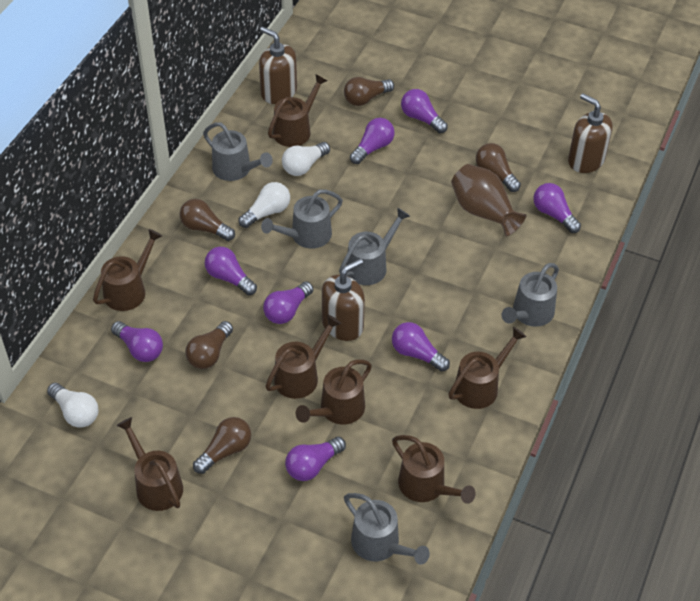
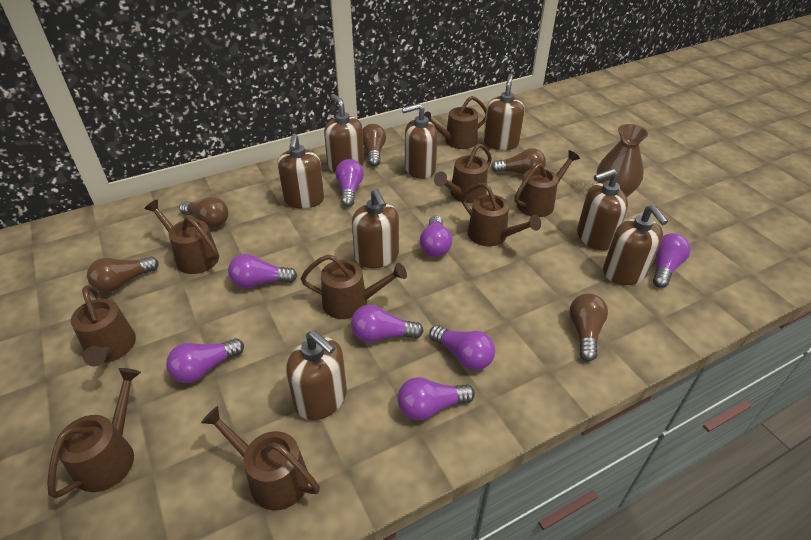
brown soap dispenser: 3 -> 8
brown watering can: 7 -> 9
grey watering can: 5 -> 0
white light bulb: 3 -> 0

